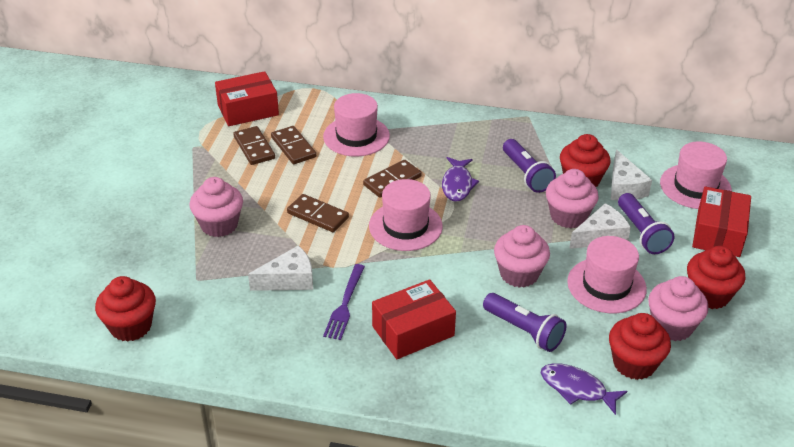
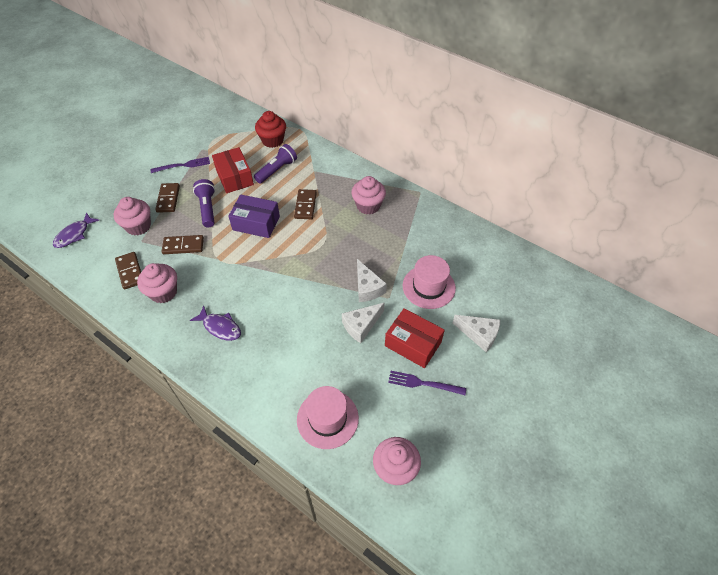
pink hat: 4 -> 2
purple box: 0 -> 1
purple flashlight: 3 -> 2
purple fork: 1 -> 2
red box: 3 -> 2
red cupcake: 4 -> 1

